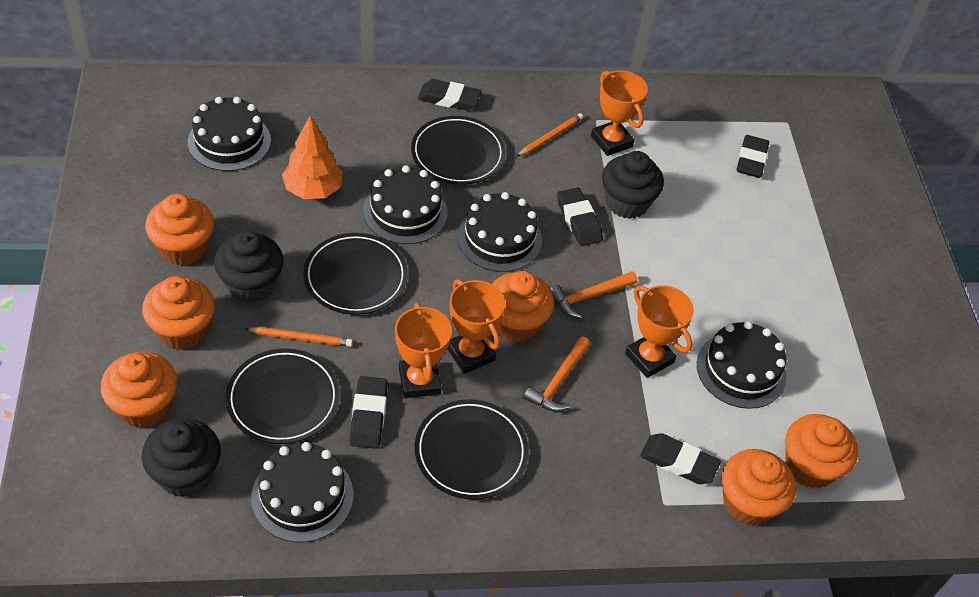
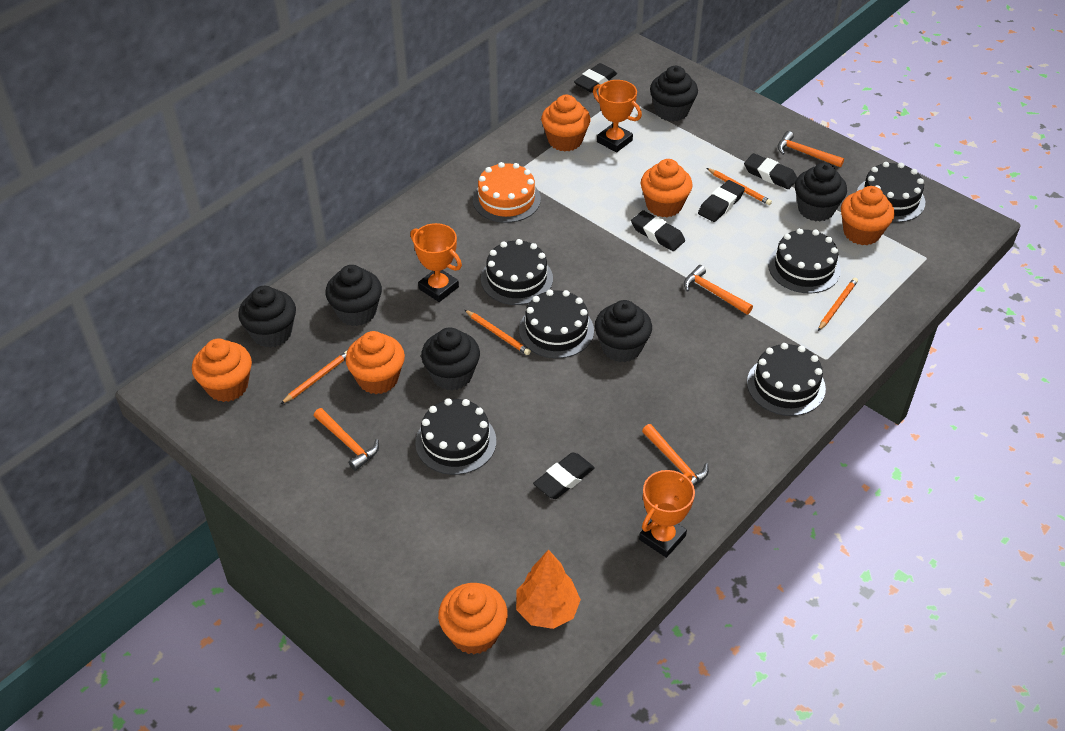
black cake: 5 -> 6
black cupcake: 3 -> 6
black plate: 4 -> 0
orange cake: 0 -> 1
orange hammer: 2 -> 4
orange pencil: 2 -> 4
orange trophy: 4 -> 3

